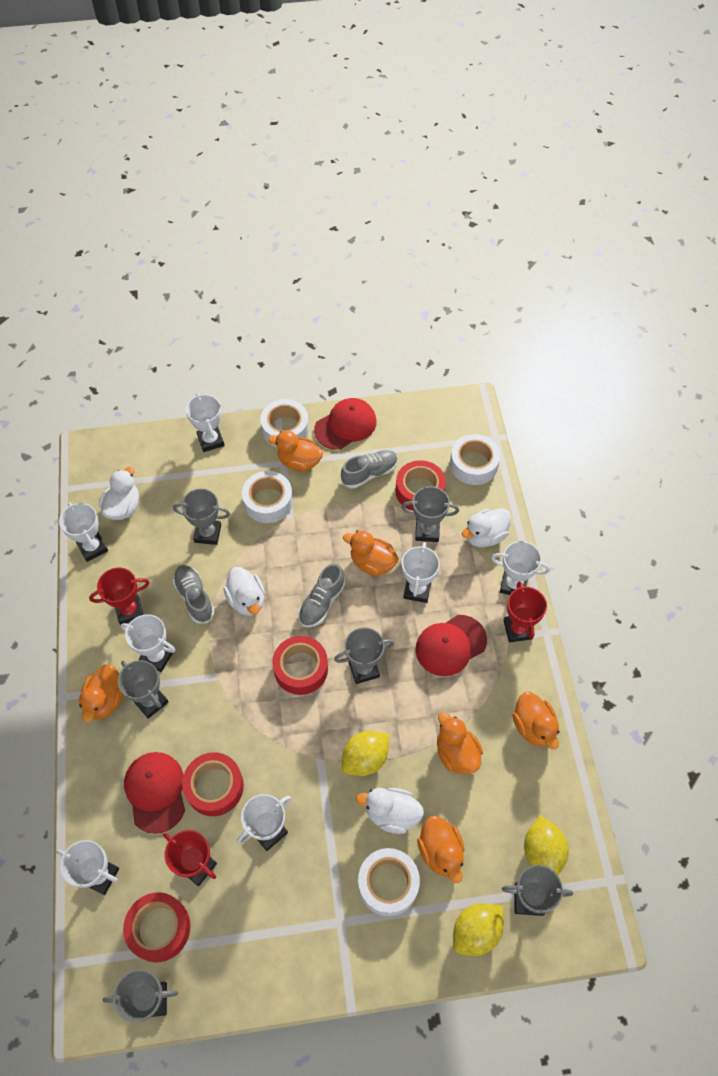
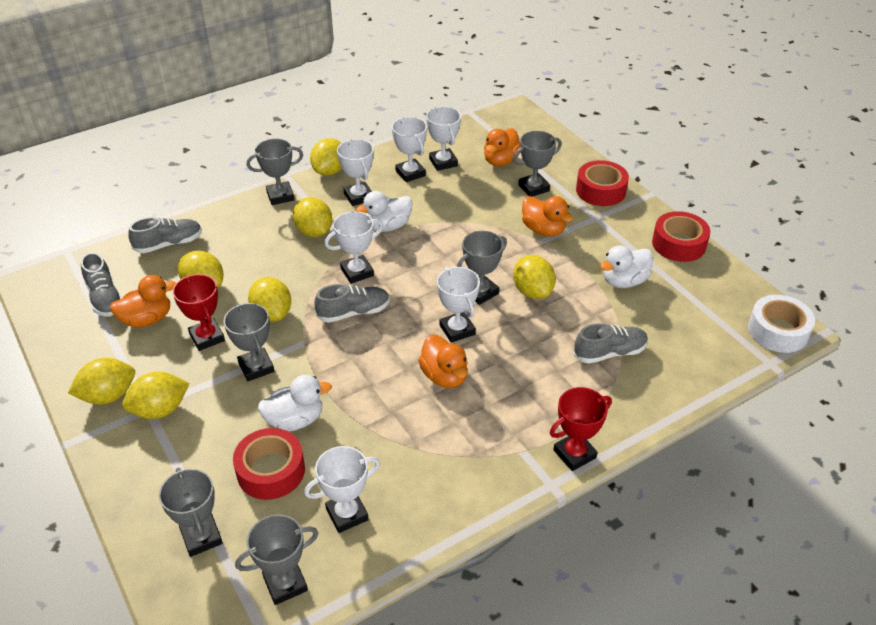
grey shoe: 3 -> 4
orange duck: 6 -> 4
red cap: 3 -> 0
red tape: 4 -> 3
red trophy: 3 -> 2
white duck: 4 -> 3
white tape: 4 -> 1
white trophy: 7 -> 6
yellow lemon: 3 -> 7

